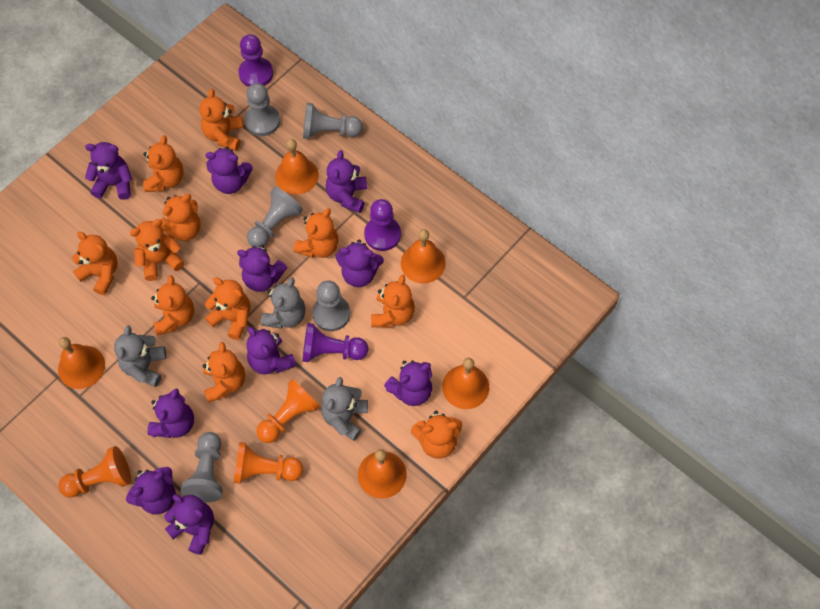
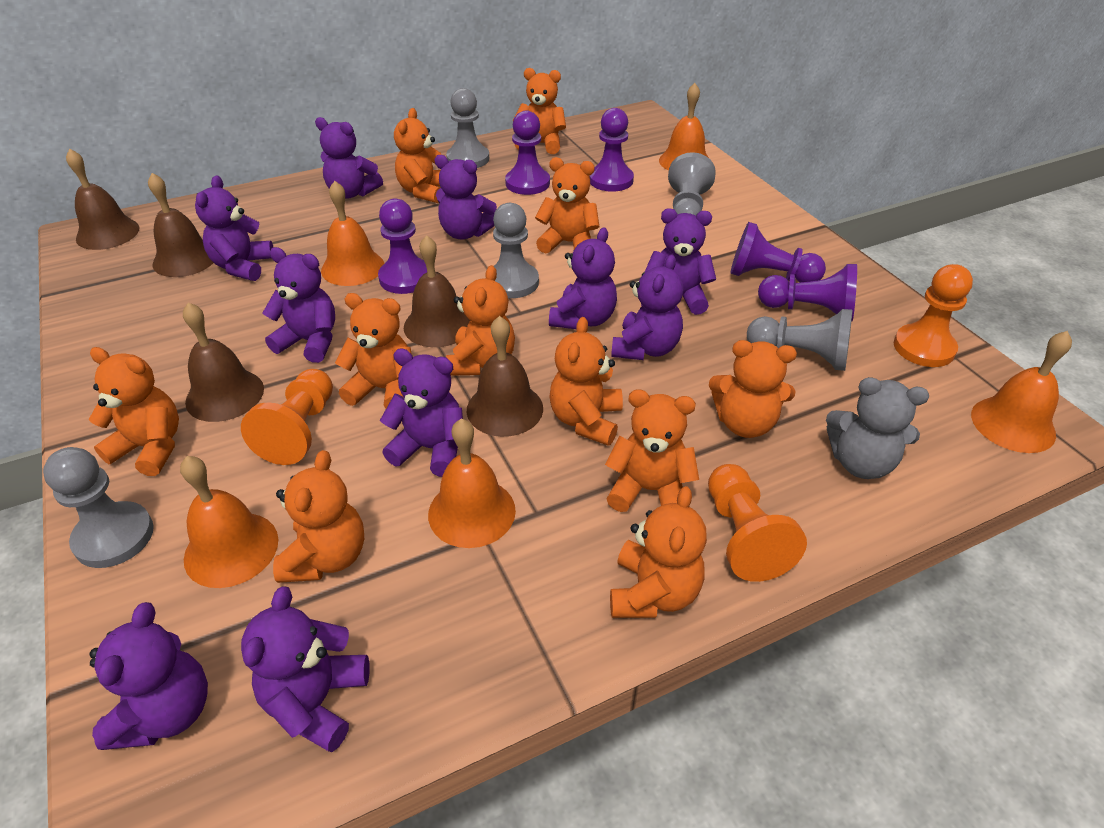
brown bell: 0 -> 5
grey teddy bear: 3 -> 1
purple pawn: 3 -> 5

